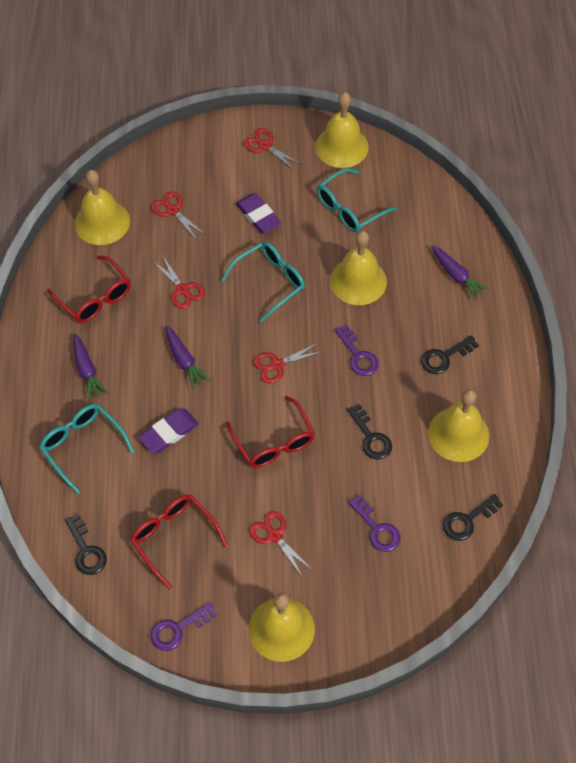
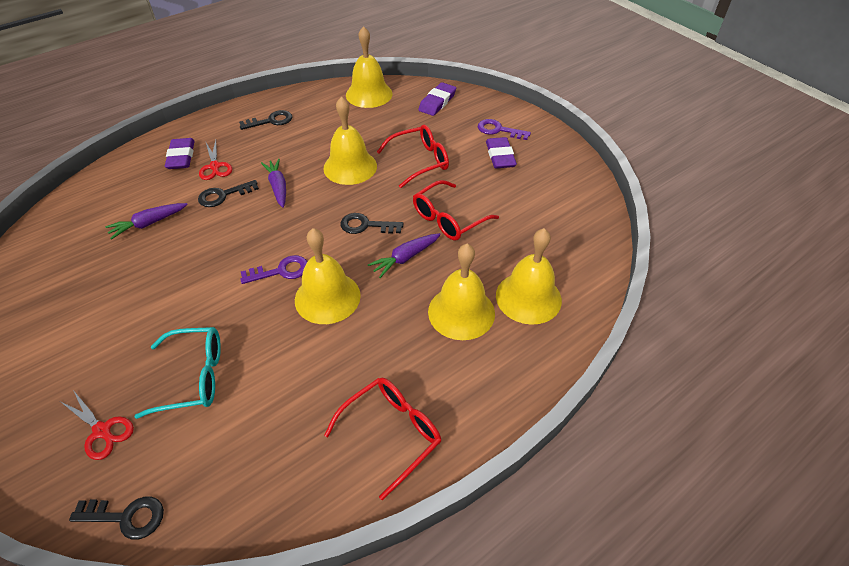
purple eraser: 2 -> 3
purple key: 3 -> 2
red scissors: 5 -> 2
turquoise glasses: 3 -> 1

